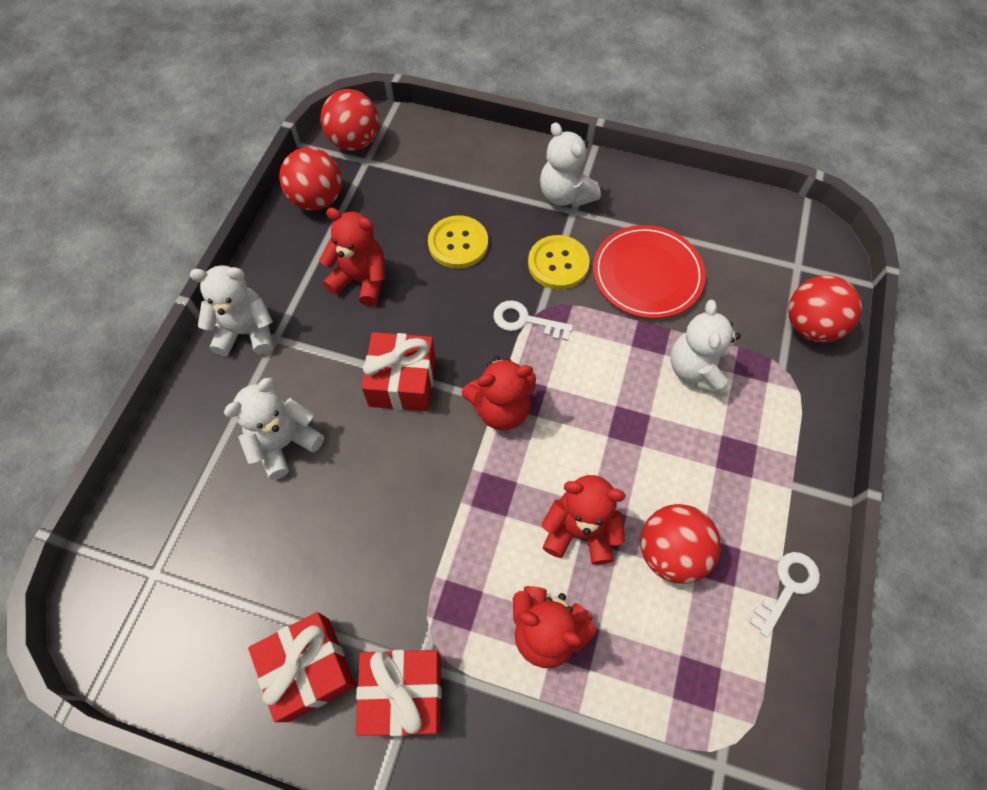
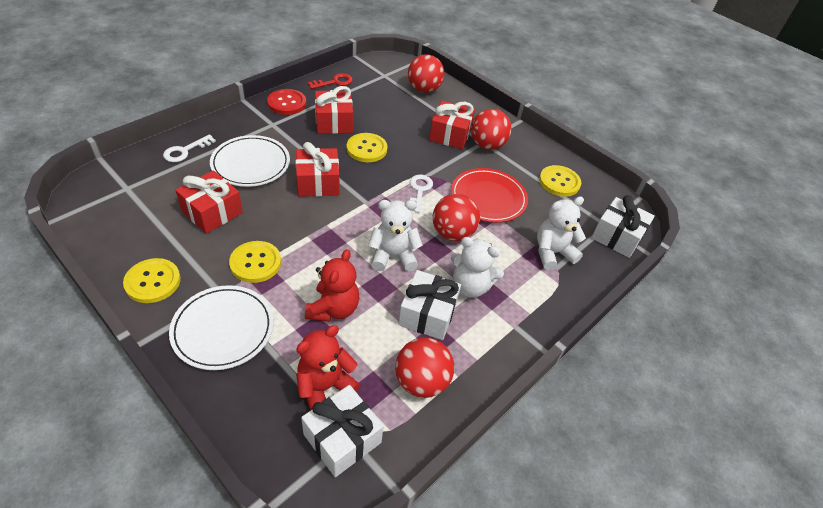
red button: 0 -> 1
red gift: 3 -> 4
red key: 0 -> 1
red teddy bear: 4 -> 2
white gift: 0 -> 3
white plate: 0 -> 2
white teddy bear: 4 -> 3
yellow button: 2 -> 4

